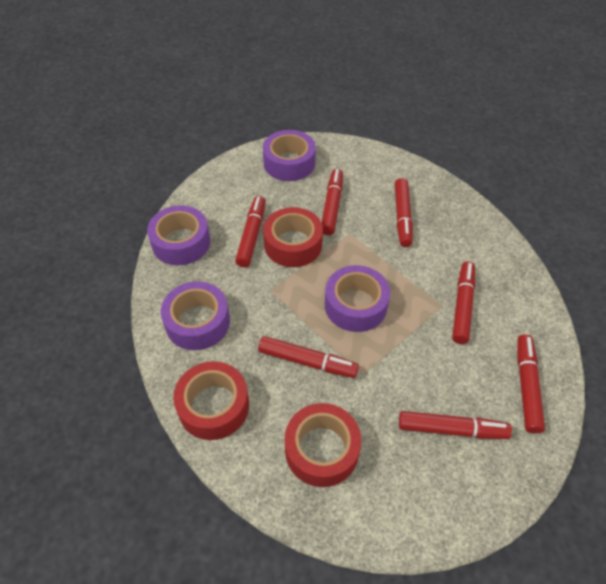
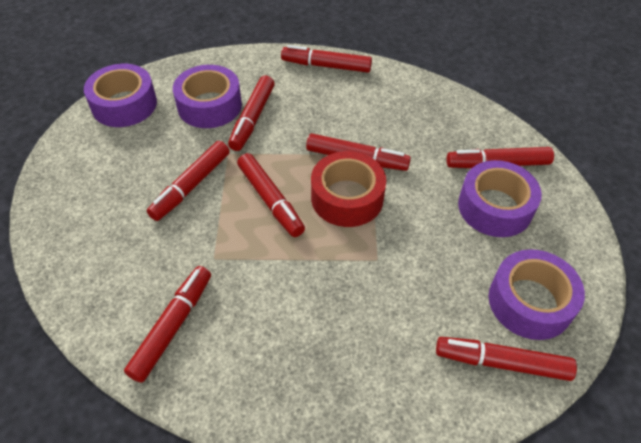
red marker: 7 -> 8
red tape: 3 -> 1

